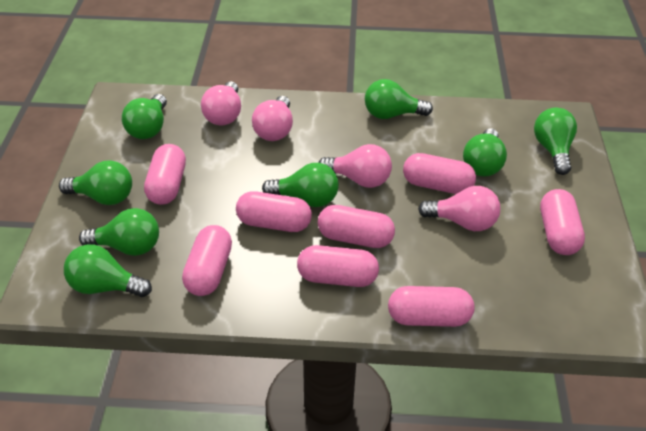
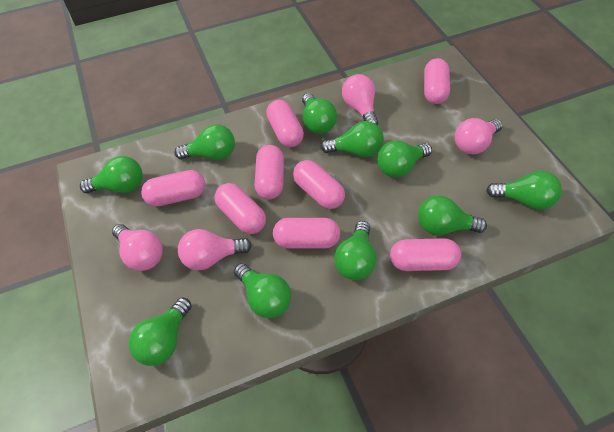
green light bulb: 8 -> 10

